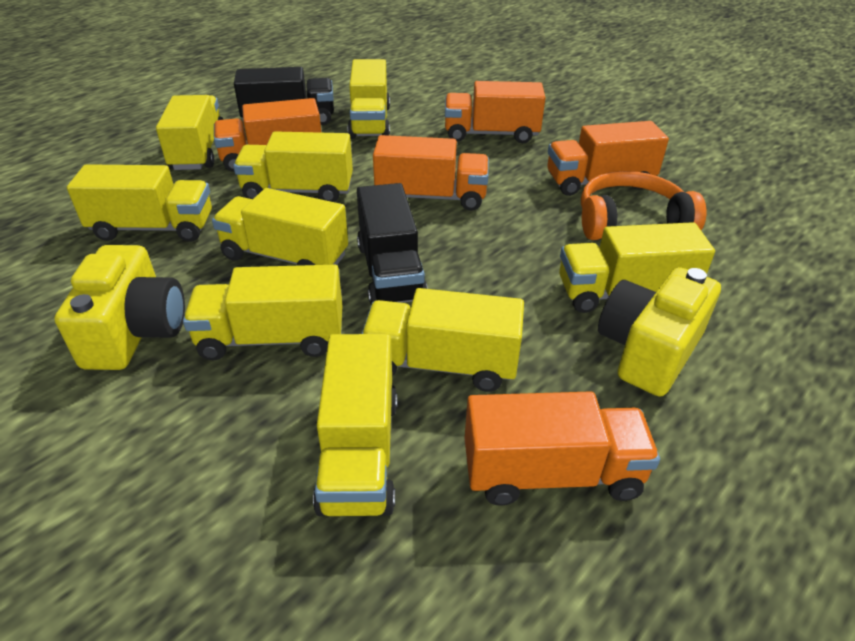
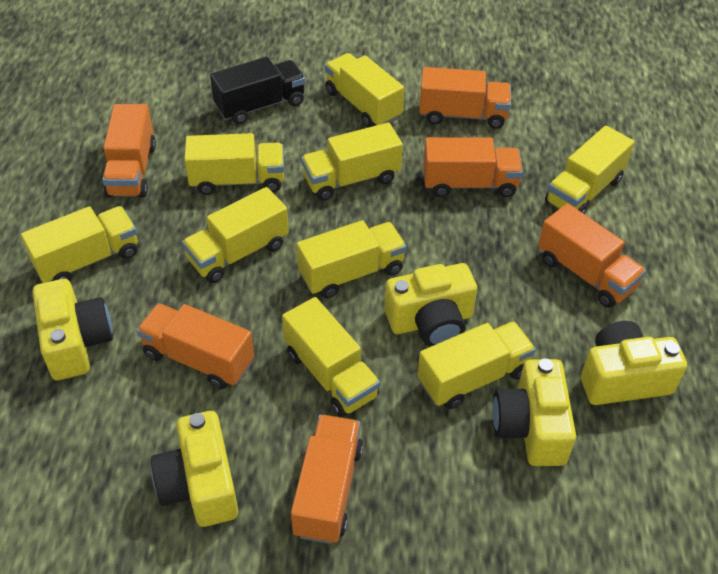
black truck: 2 -> 1
orange headphones: 1 -> 0
orange truck: 5 -> 6
yellow camera: 2 -> 5

